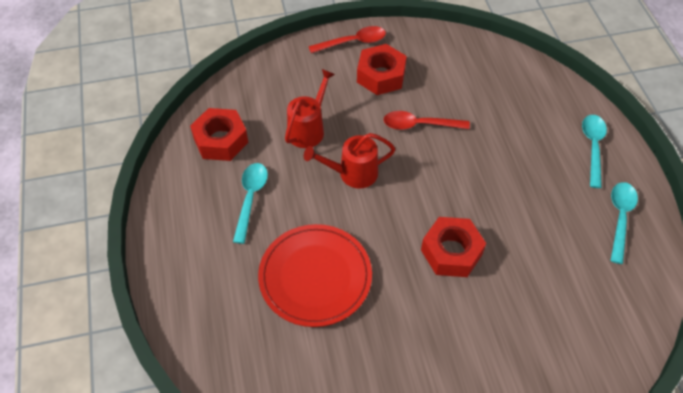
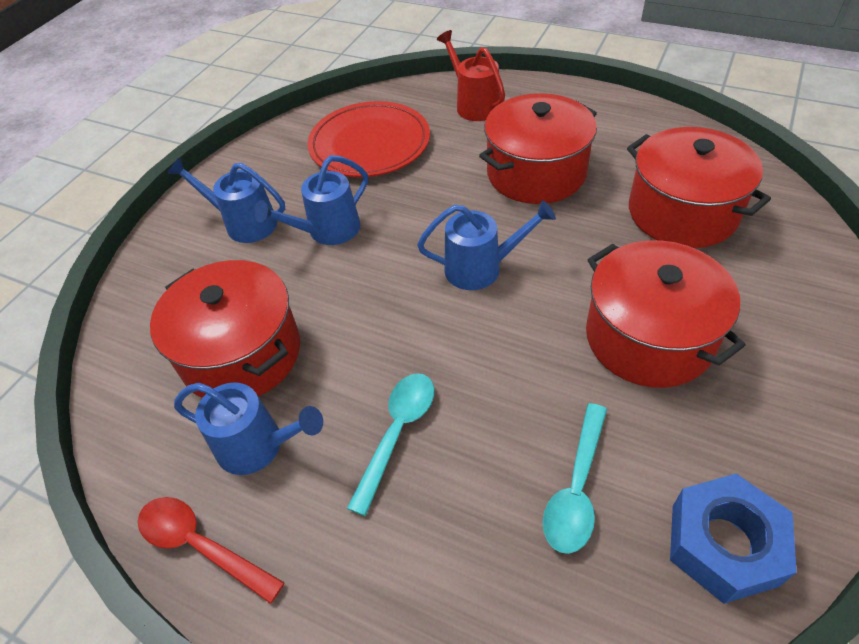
blue nut: 0 -> 1
blue watering can: 0 -> 4
red nut: 3 -> 0
red pot: 0 -> 4
red spoon: 2 -> 1
red watering can: 2 -> 1
turquoise spoon: 3 -> 2

